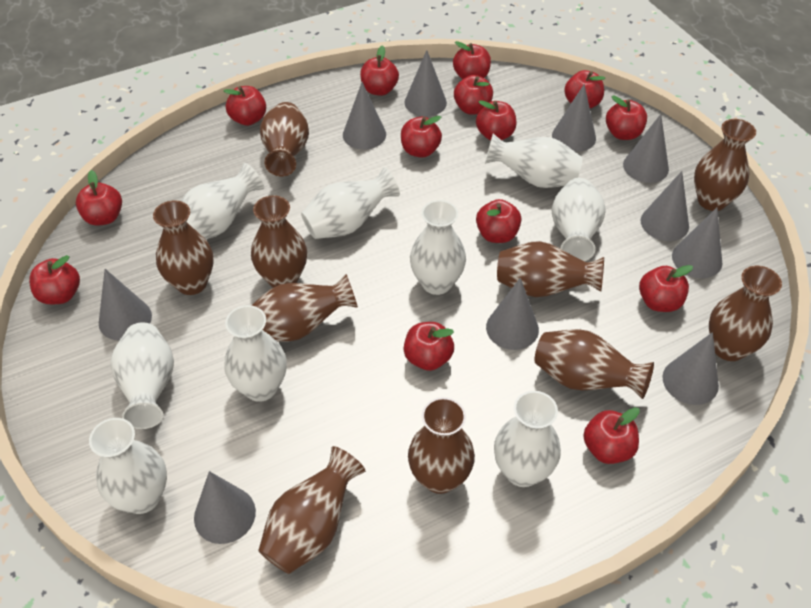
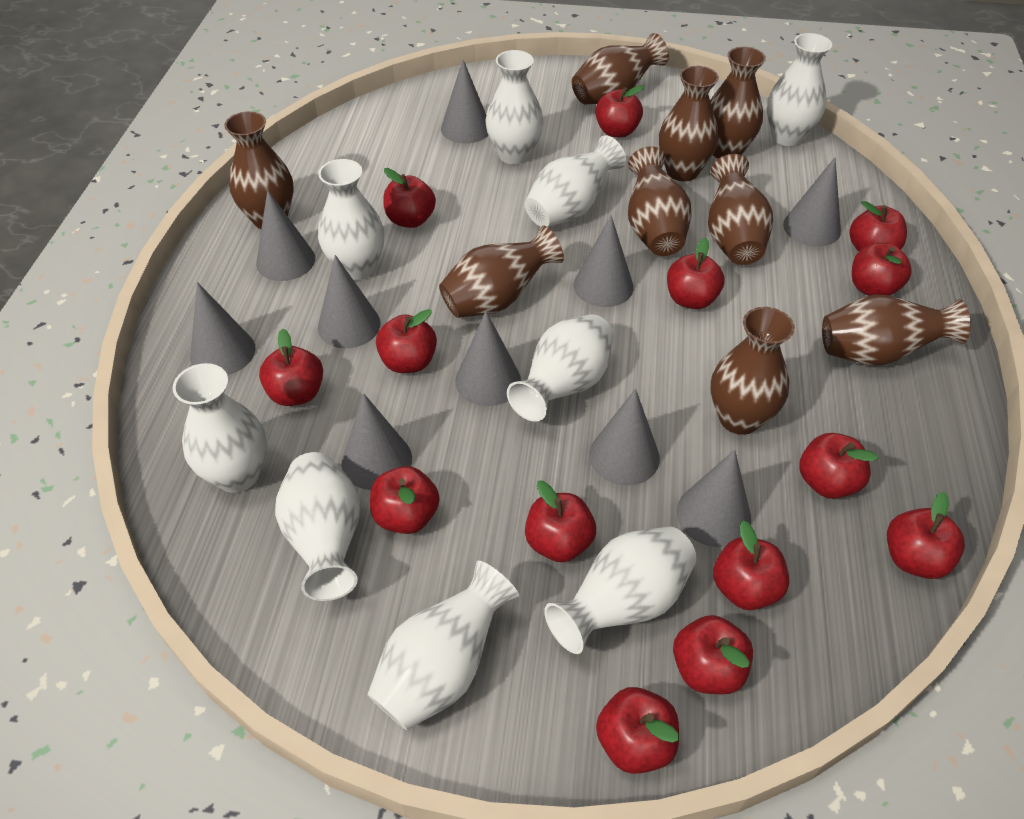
brown vase: 10 -> 9

